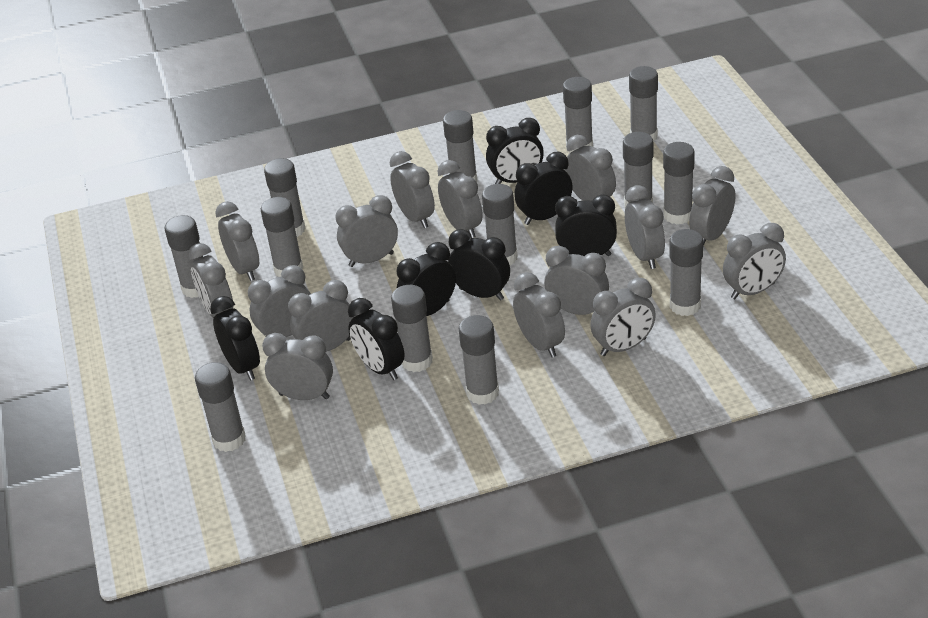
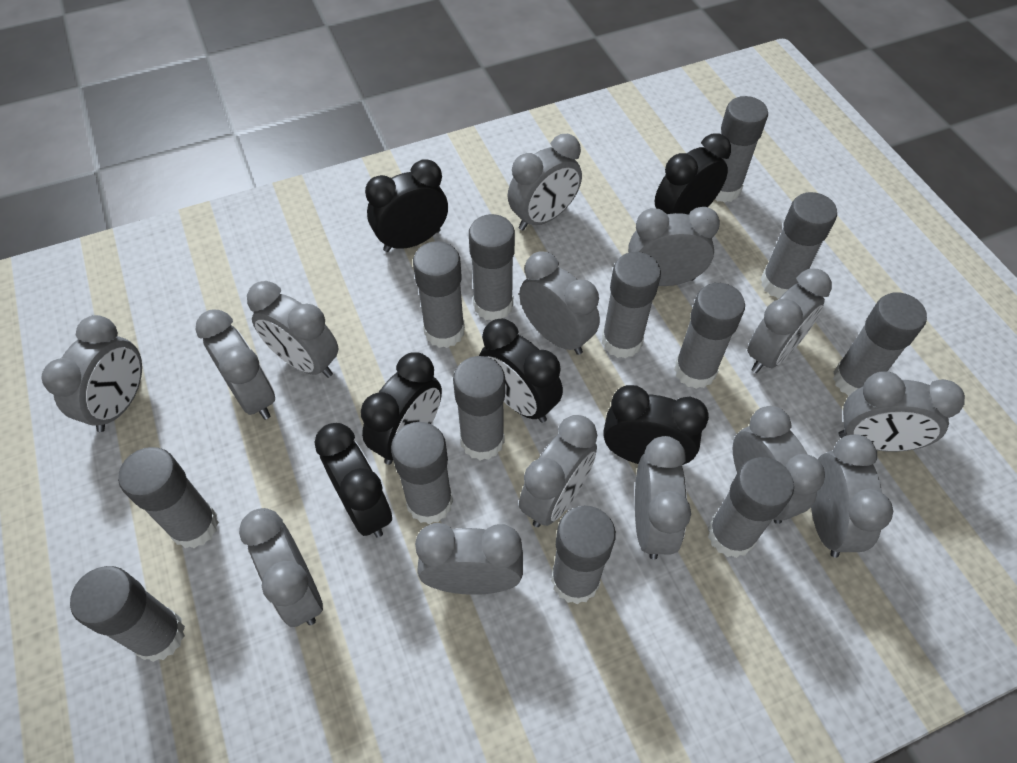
black clock: 7 -> 6
grey clock: 15 -> 14

